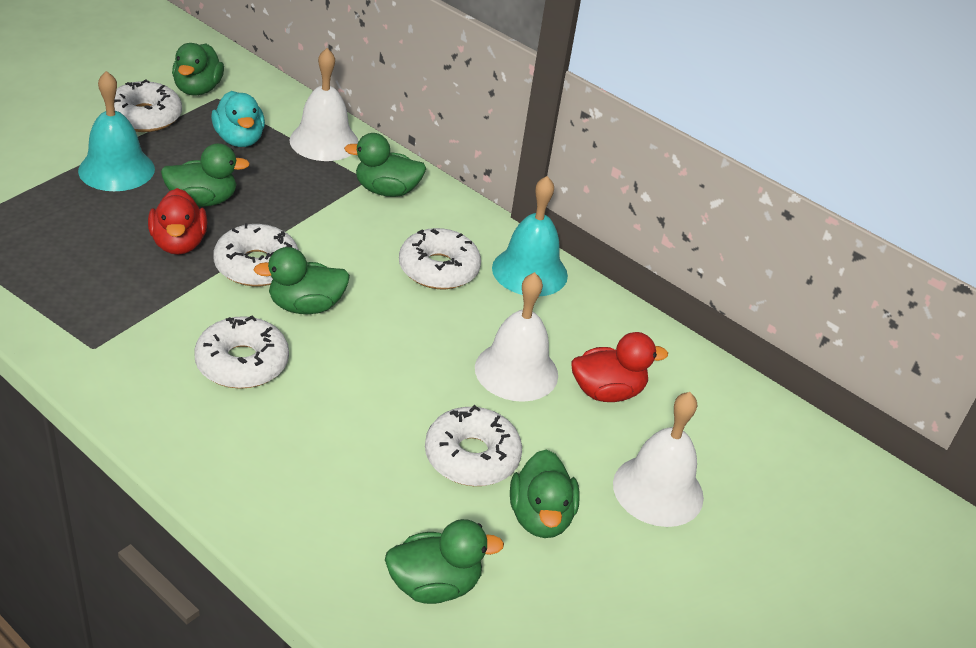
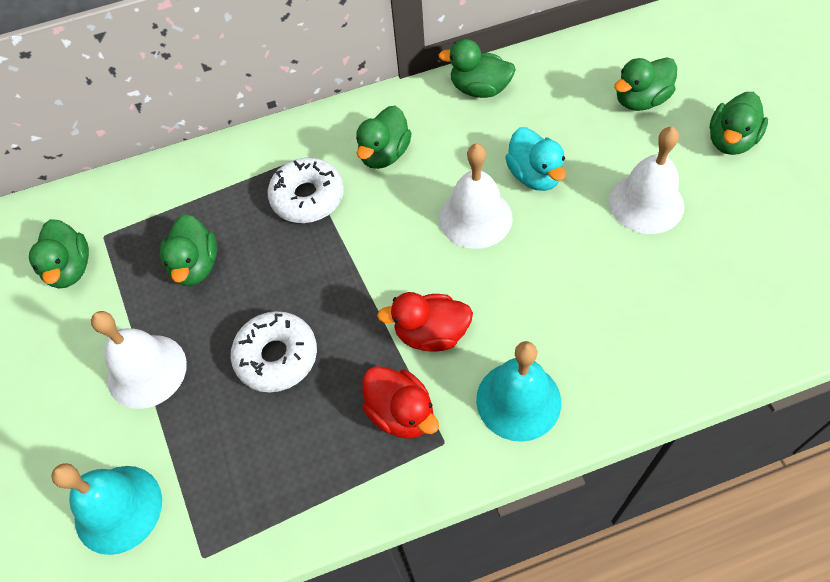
white donut: 5 -> 2

